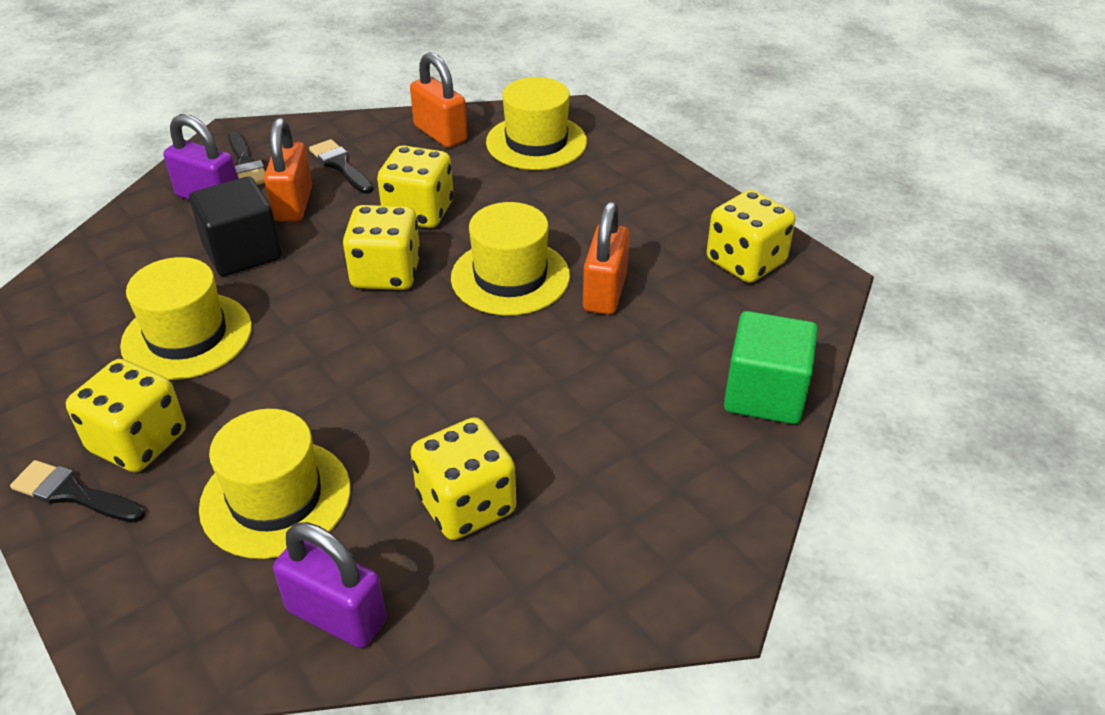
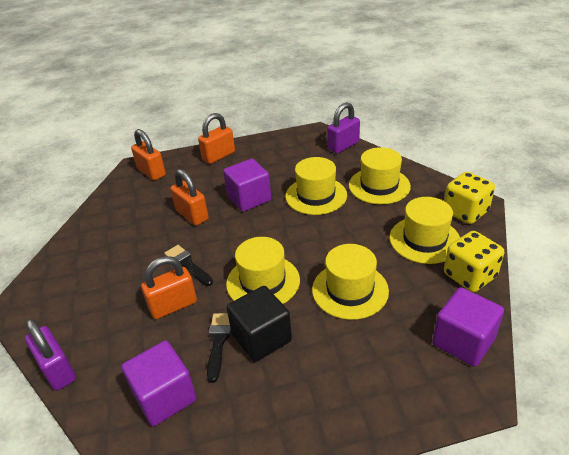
black brush: 3 -> 2
green cube: 1 -> 0
orange padlock: 3 -> 4
purple cube: 0 -> 3
yellow dice: 5 -> 2
yellow hat: 4 -> 5

